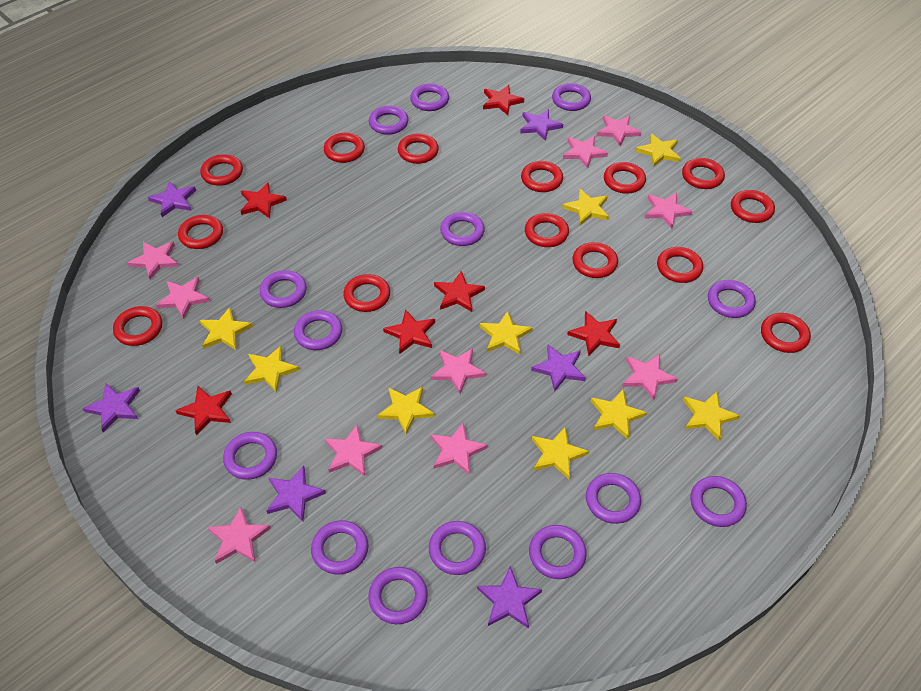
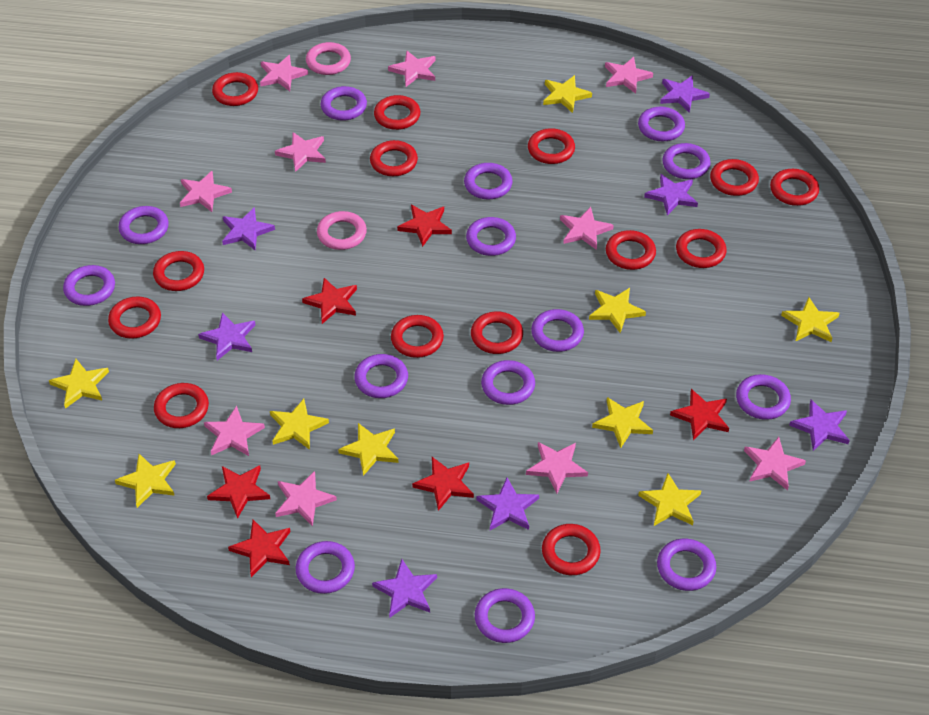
pink ring: 0 -> 2
purple star: 6 -> 7

